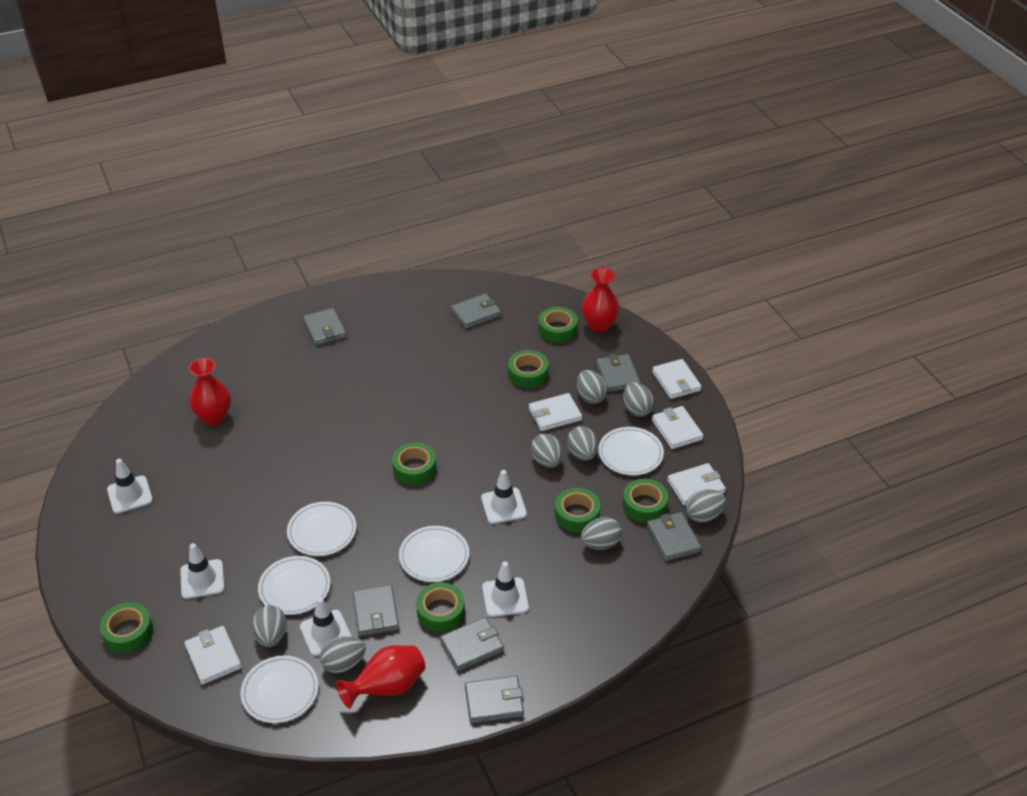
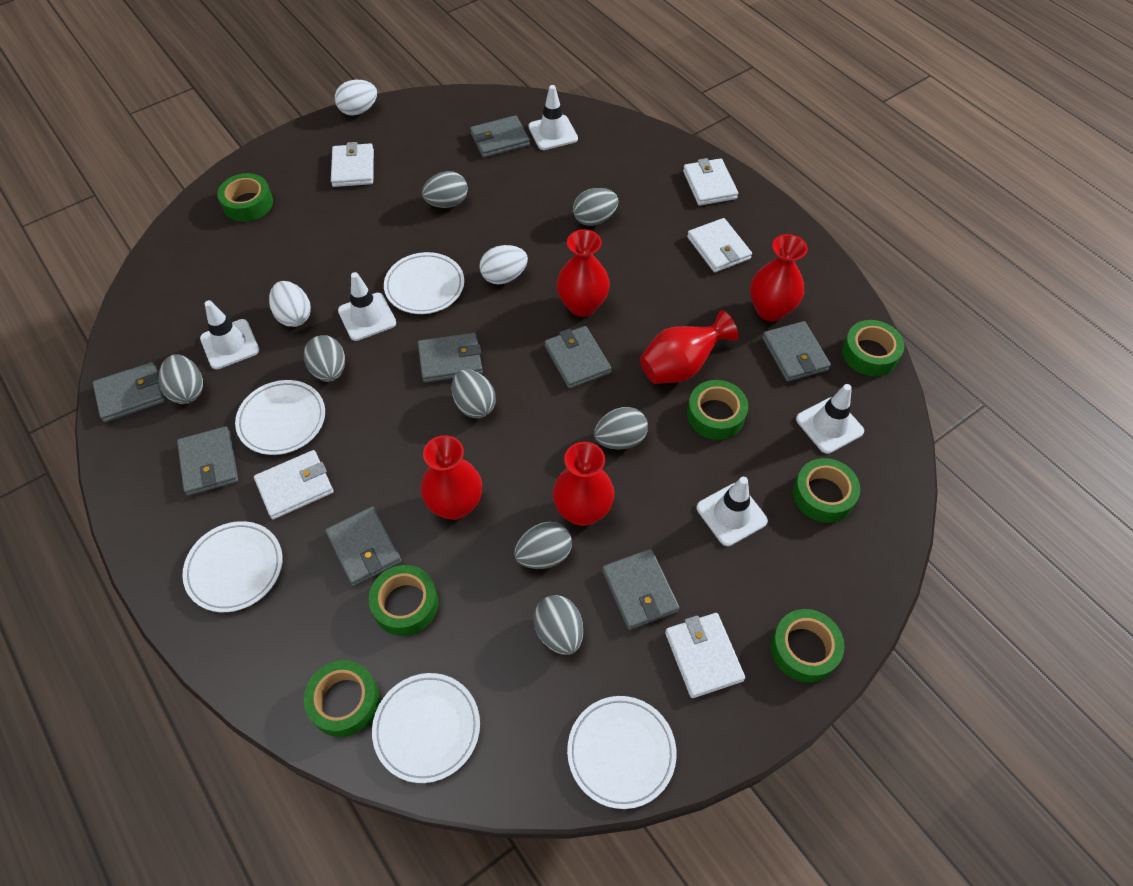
grey wallet: 7 -> 8
red vase: 3 -> 5
white egg: 0 -> 3

